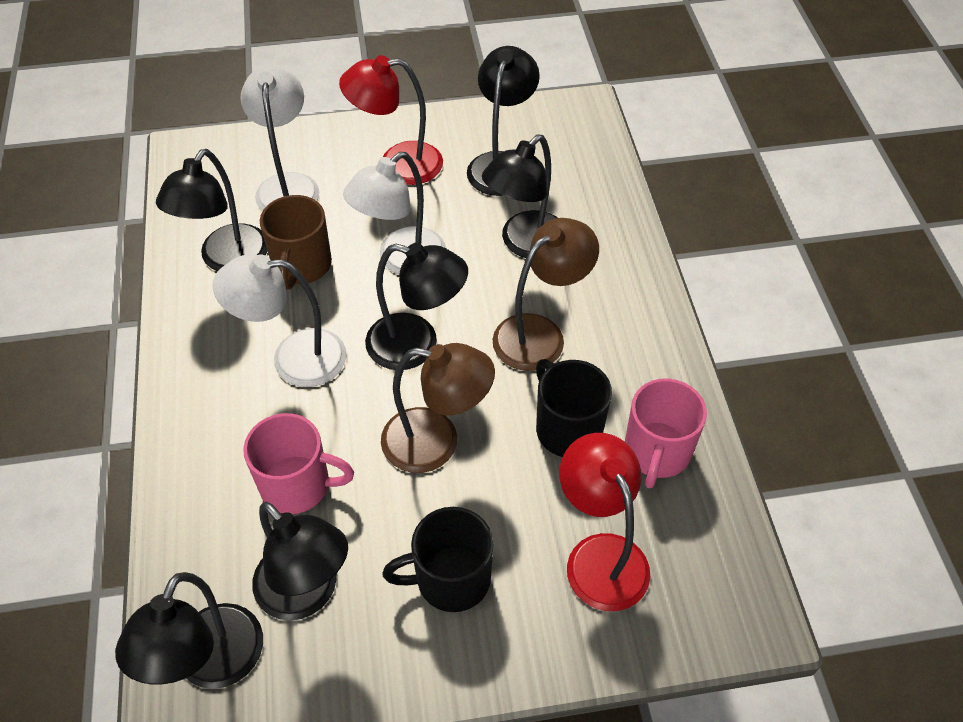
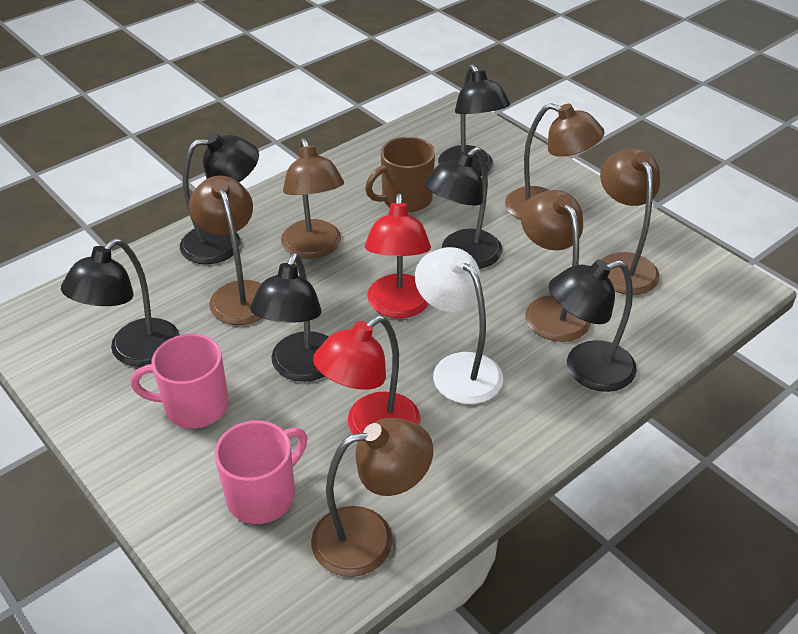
black mug: 2 -> 0
brown lamp: 2 -> 6
white lamp: 3 -> 1

